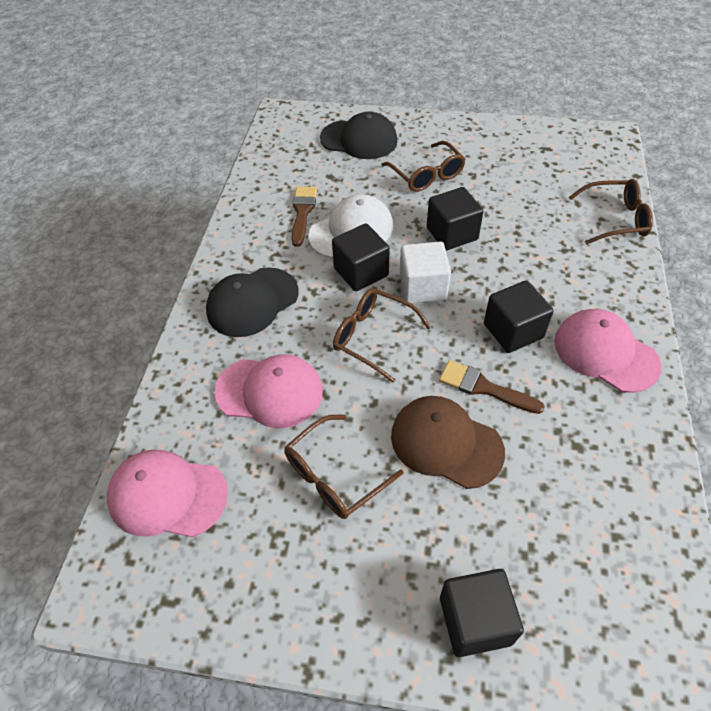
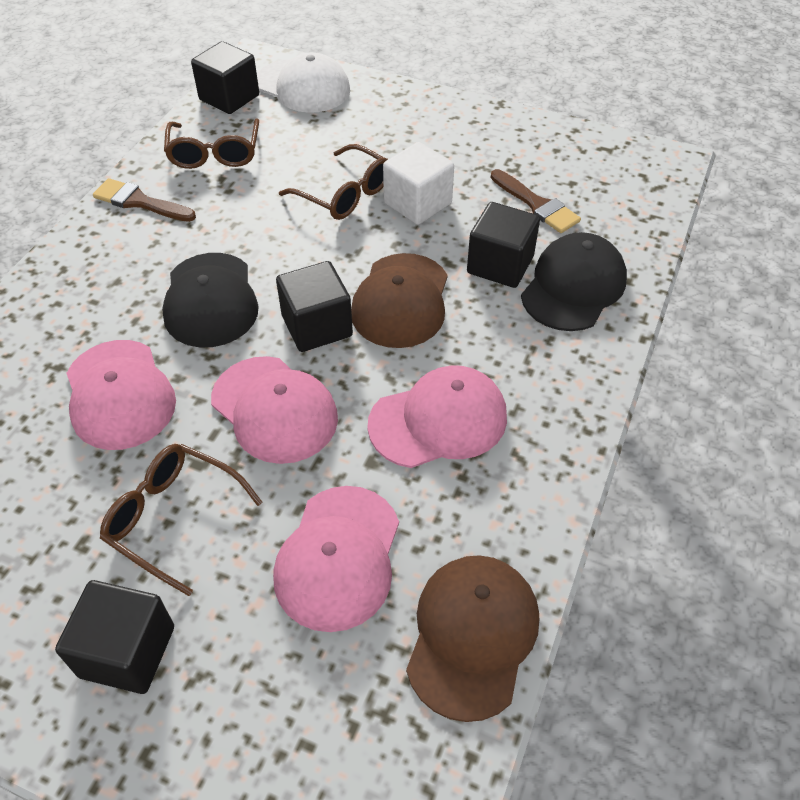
brown cap: 1 -> 2
brown glasses: 4 -> 3
pink cap: 3 -> 4

